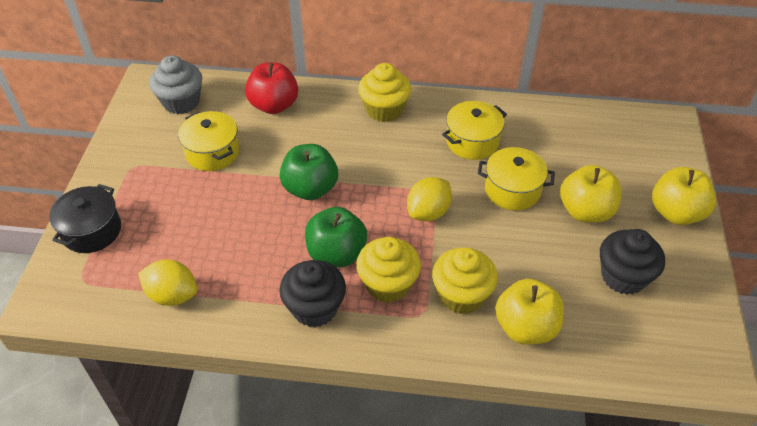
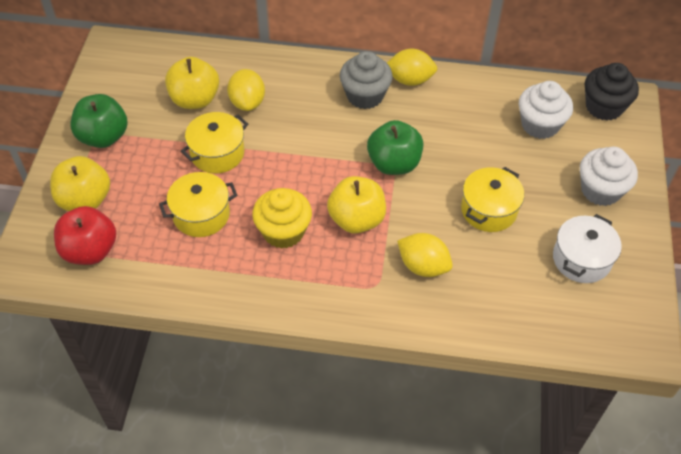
black cupcake: 2 -> 1
black pot: 1 -> 0
white cupcake: 0 -> 2
white pot: 0 -> 1
yellow cupcake: 3 -> 1
yellow lemon: 2 -> 3

